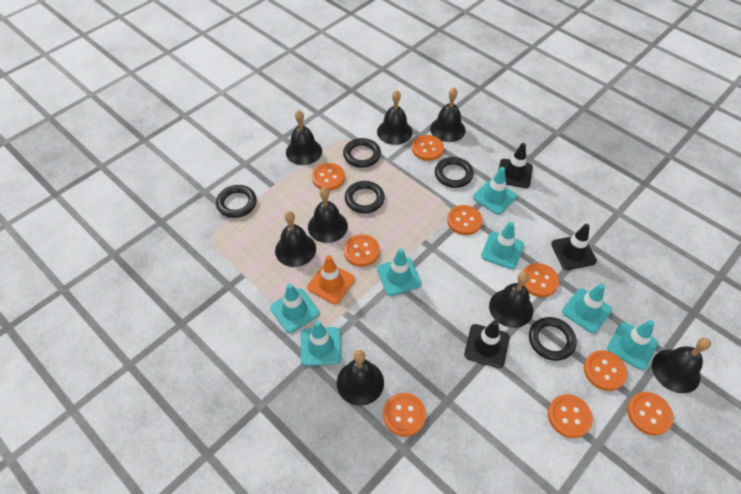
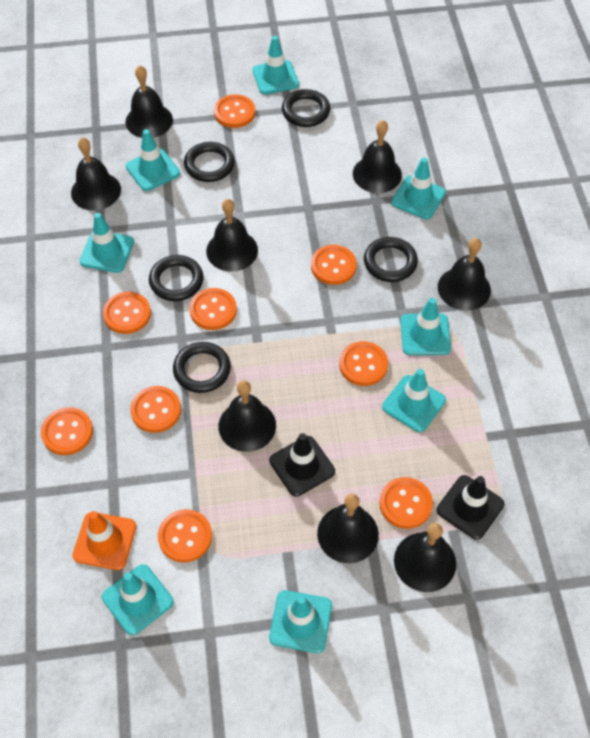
black traffic cone: 3 -> 2
turquoise traffic cone: 7 -> 8

